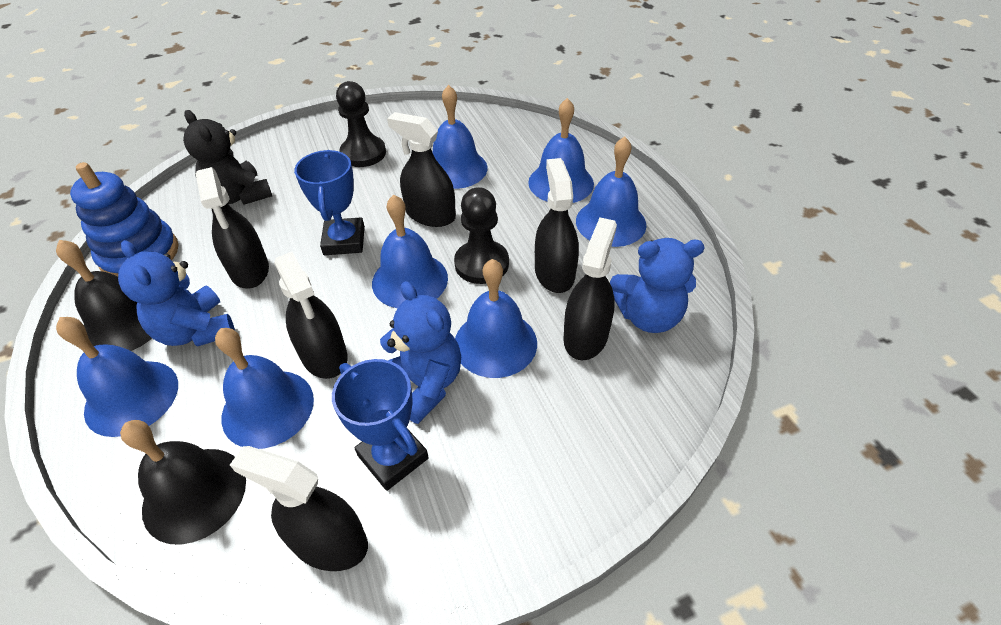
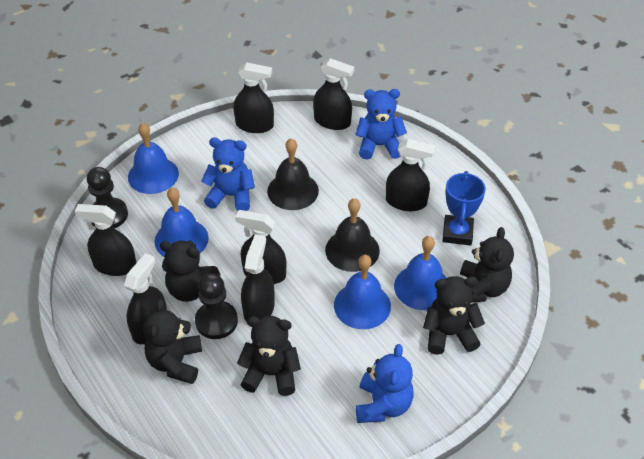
black spray bottle: 6 -> 7
black teddy bear: 1 -> 5
blue bell: 7 -> 4
blue stacking toy: 1 -> 0
blue trophy: 2 -> 1

